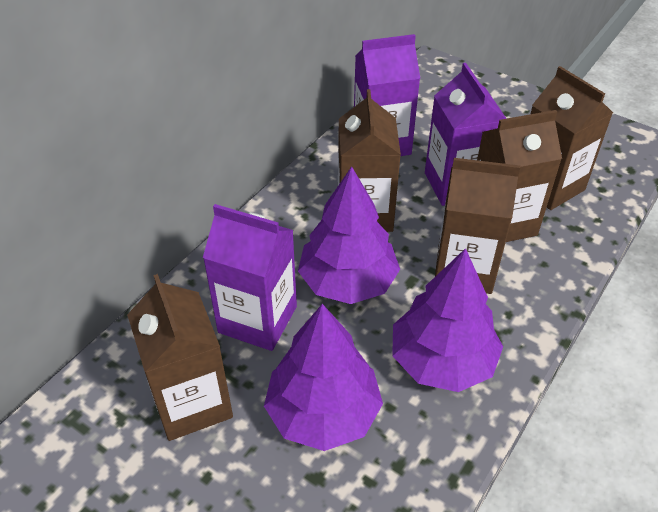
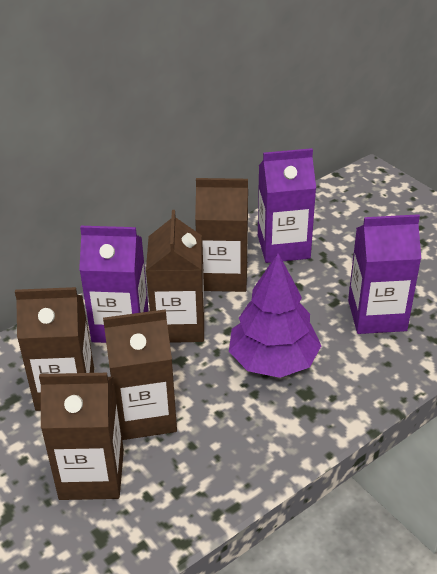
purple tree: 3 -> 1

